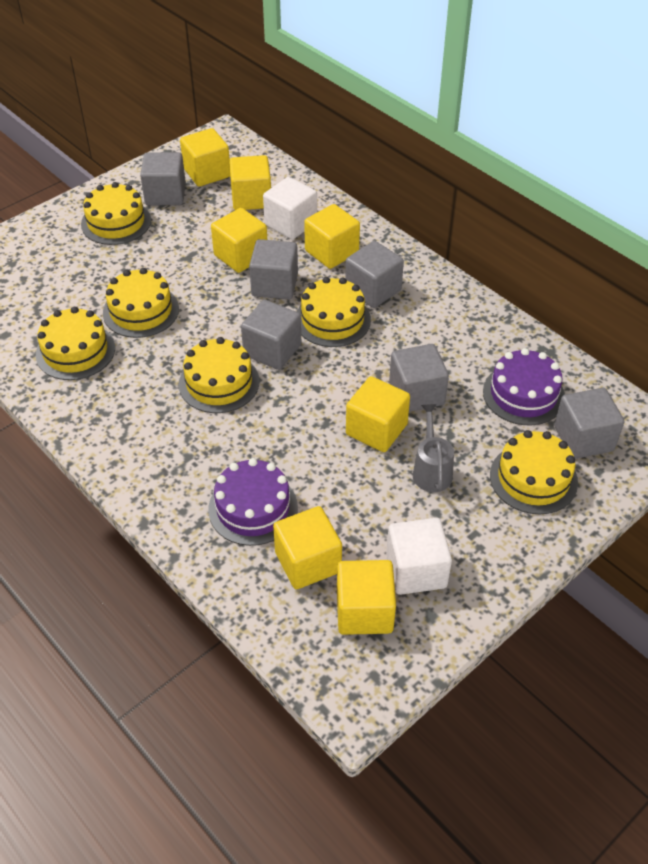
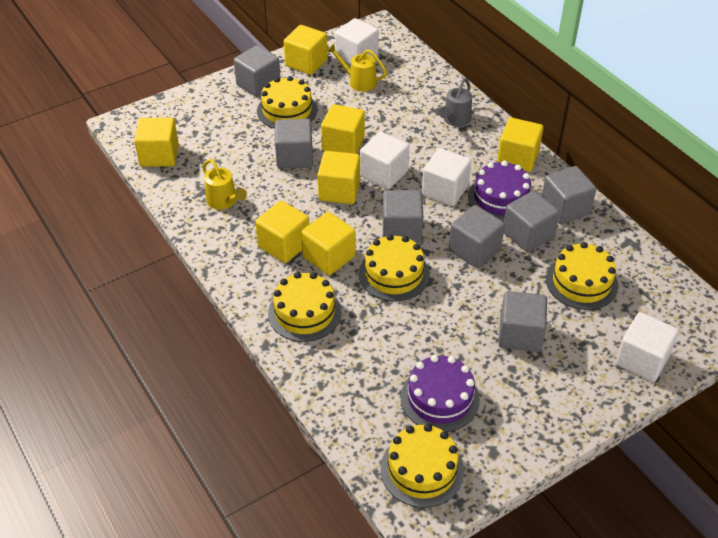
grey cube: 6 -> 7
white cube: 2 -> 4
yellow cake: 6 -> 5
yellow watering can: 0 -> 2

